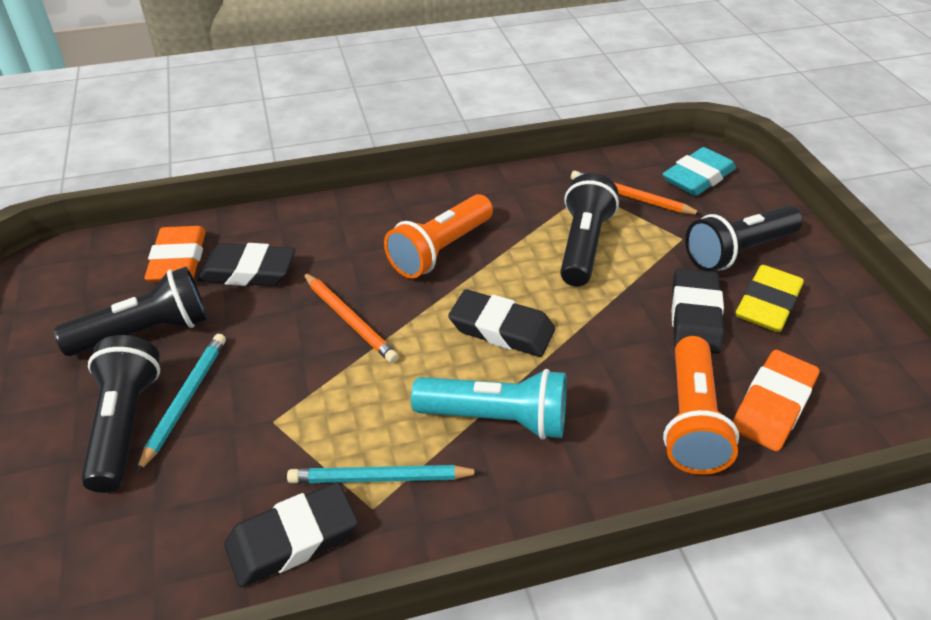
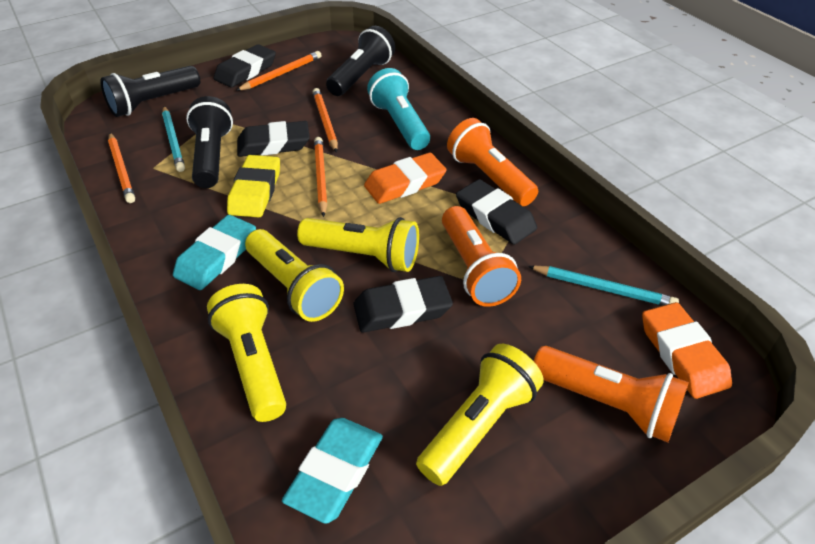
black flashlight: 4 -> 3
orange flashlight: 2 -> 3
orange pencil: 2 -> 4
turquoise eraser: 1 -> 2
yellow flashlight: 0 -> 4

